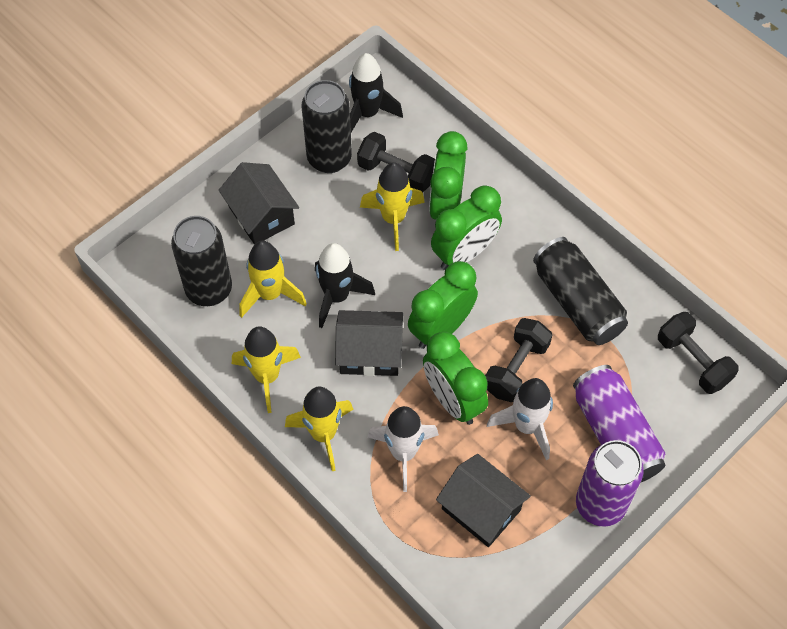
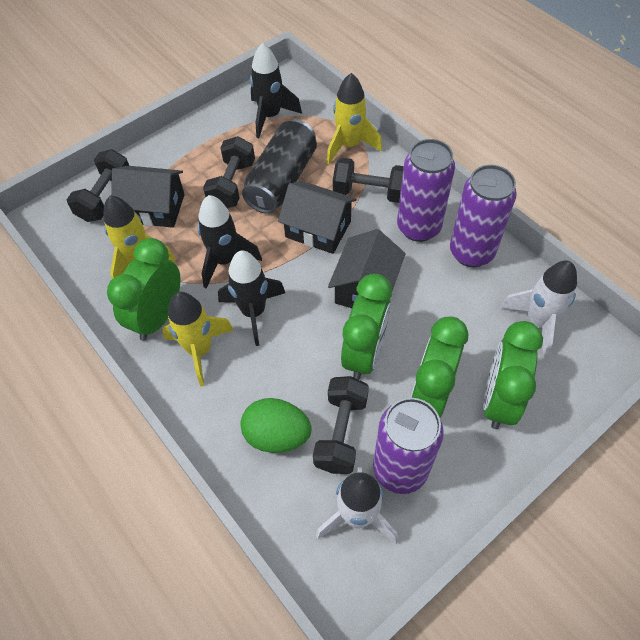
black can: 3 -> 1
black dumbbell: 3 -> 4
black rocket: 2 -> 3
green egg: 0 -> 1
purple can: 2 -> 3
yellow rocket: 4 -> 3

